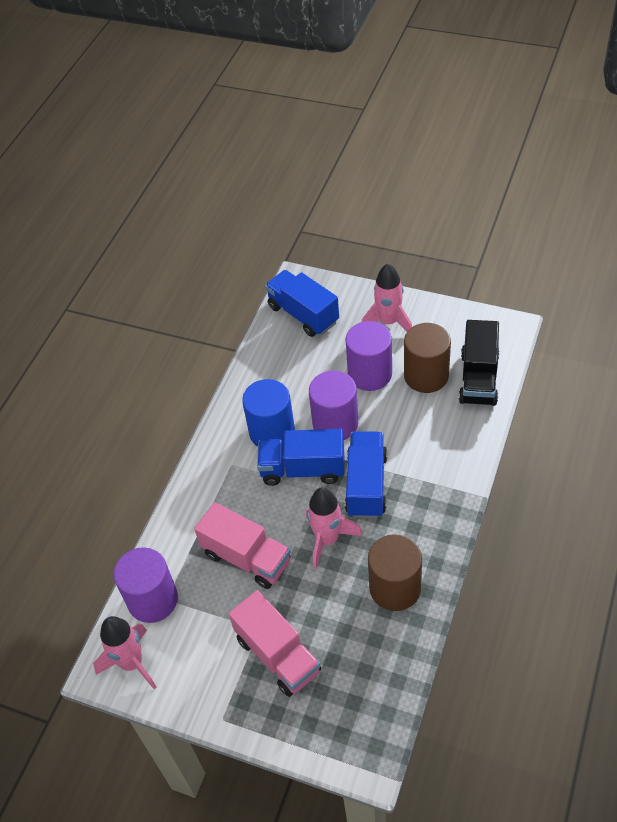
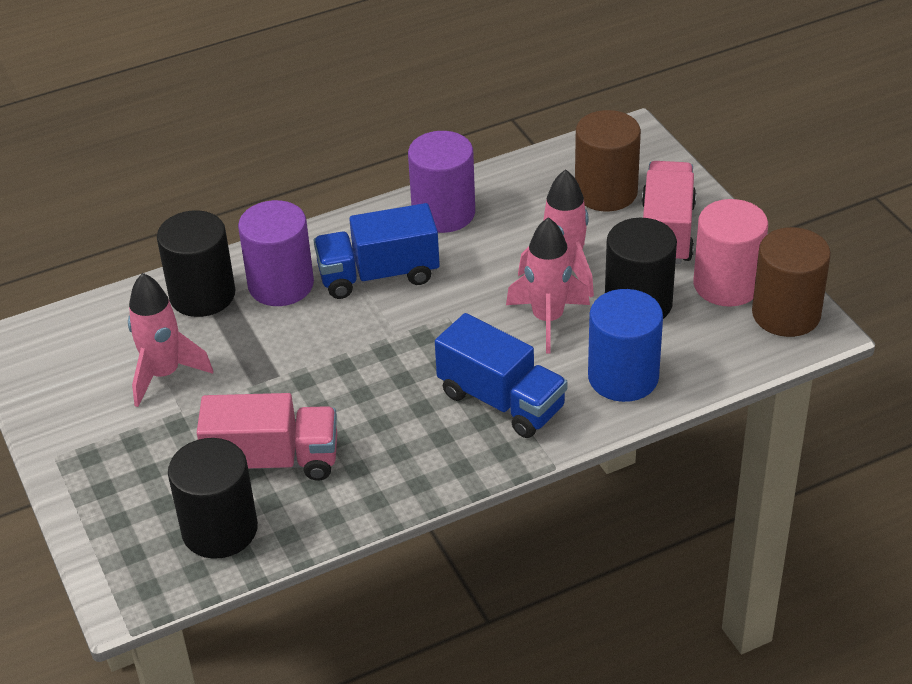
black cylinder: 0 -> 3
black truck: 1 -> 0
blue truck: 3 -> 2
pink cylinder: 0 -> 1
purple cylinder: 3 -> 2

